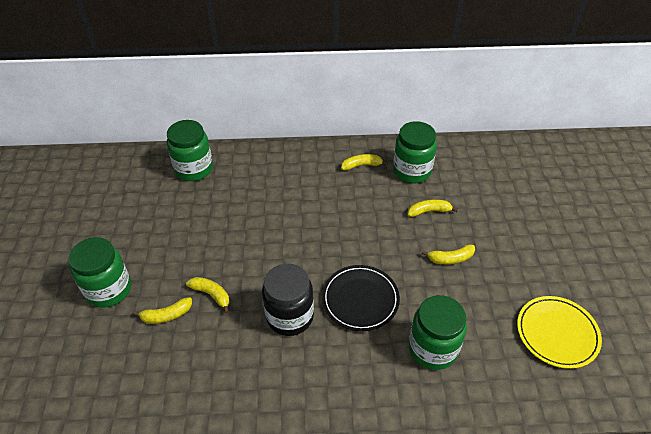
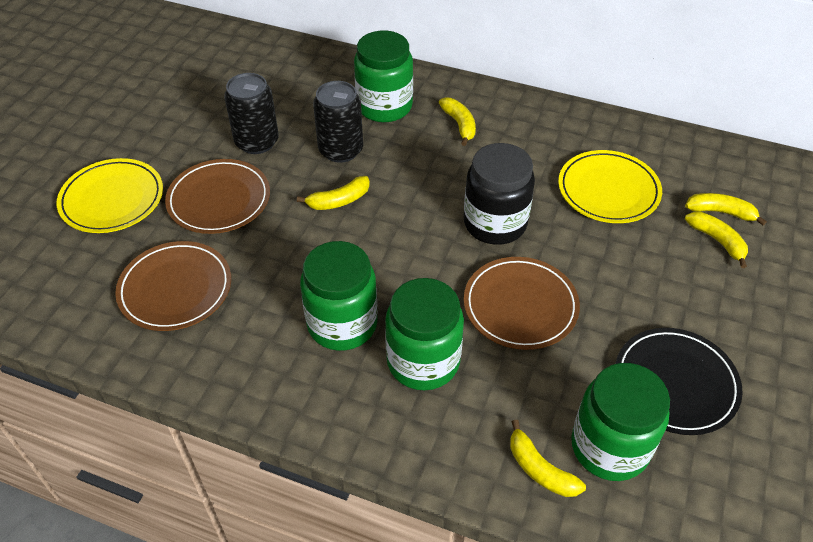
black can: 0 -> 2
brown plate: 0 -> 3
yellow plate: 1 -> 2

